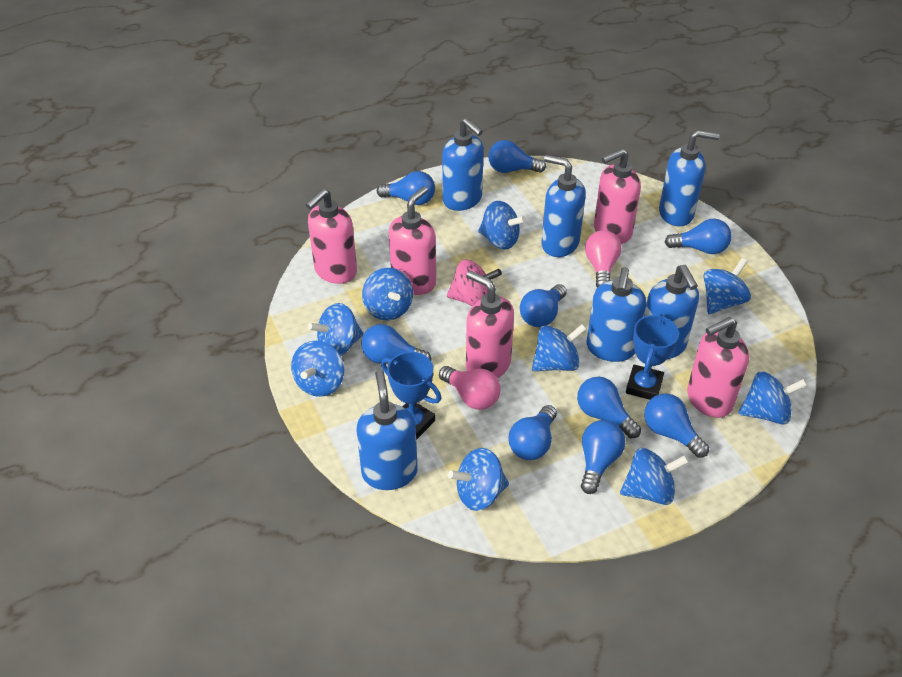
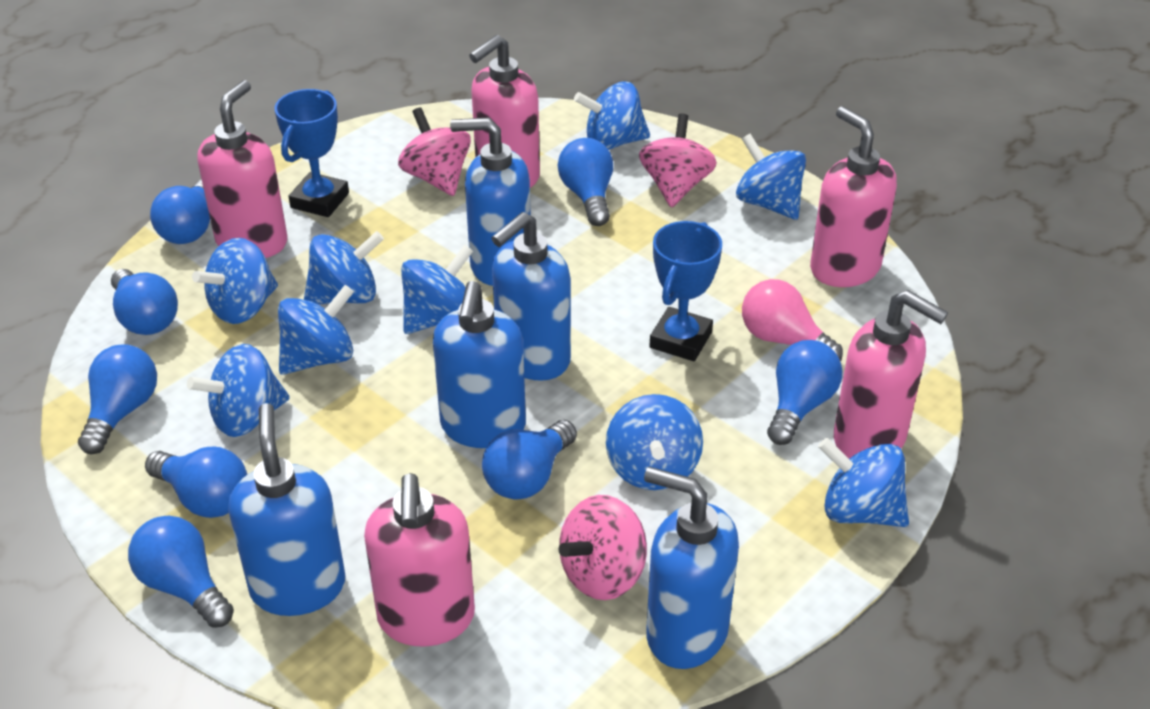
blue light bulb: 9 -> 8
blue soap dispenser: 6 -> 5
pink light bulb: 2 -> 1
pink spinning top: 1 -> 3

